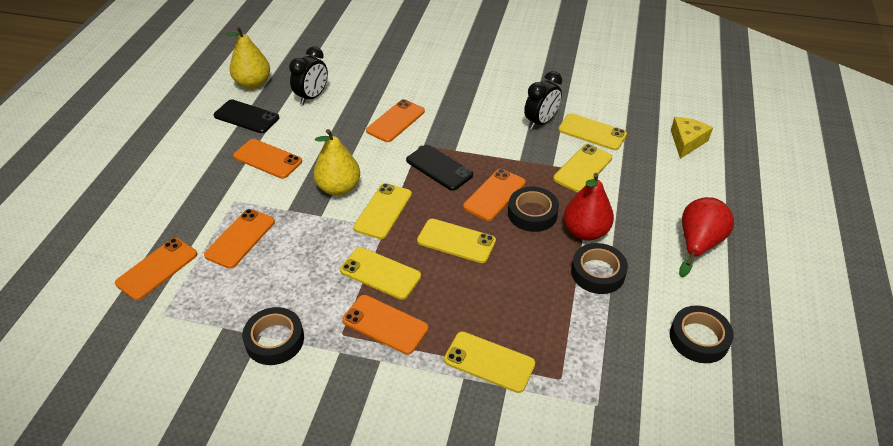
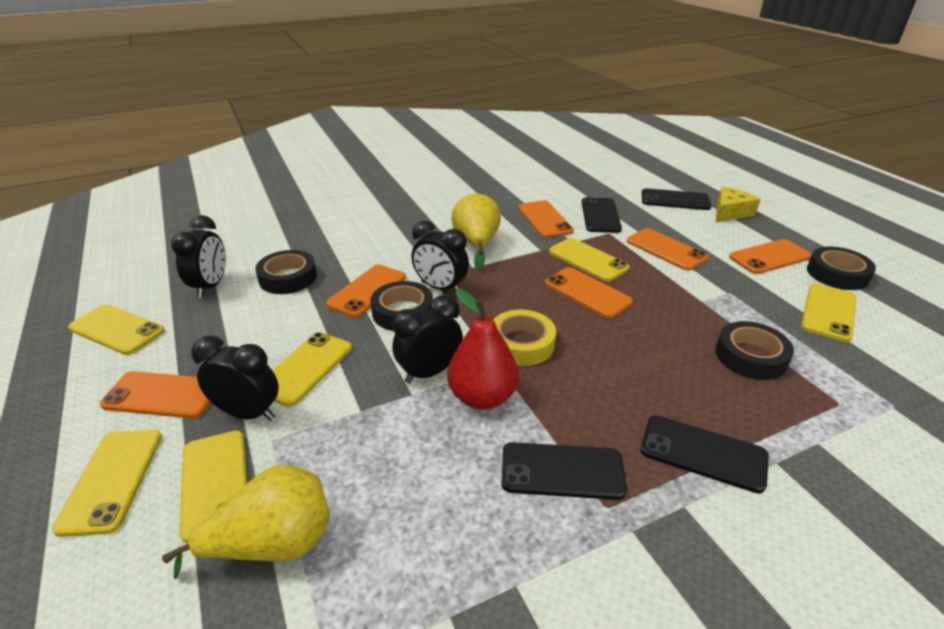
black clock: 2 -> 4
black phone: 2 -> 4
red pear: 2 -> 1
yellow tape: 0 -> 1

